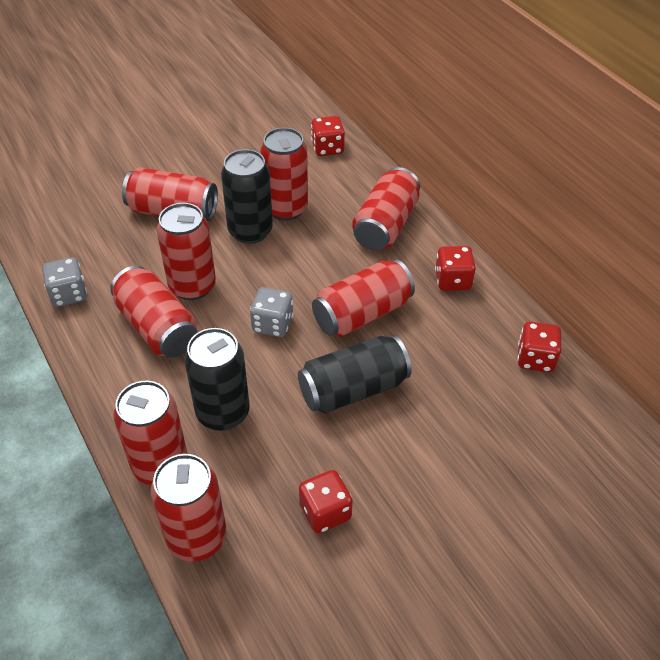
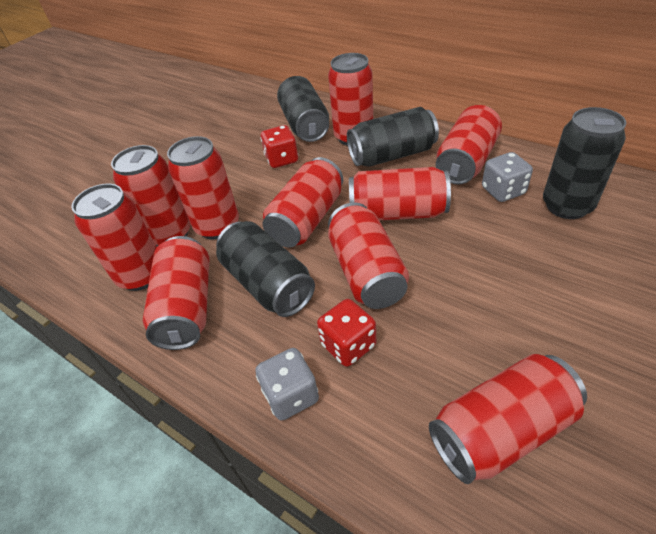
black can: 3 -> 4
red can: 8 -> 10
red dice: 4 -> 2

